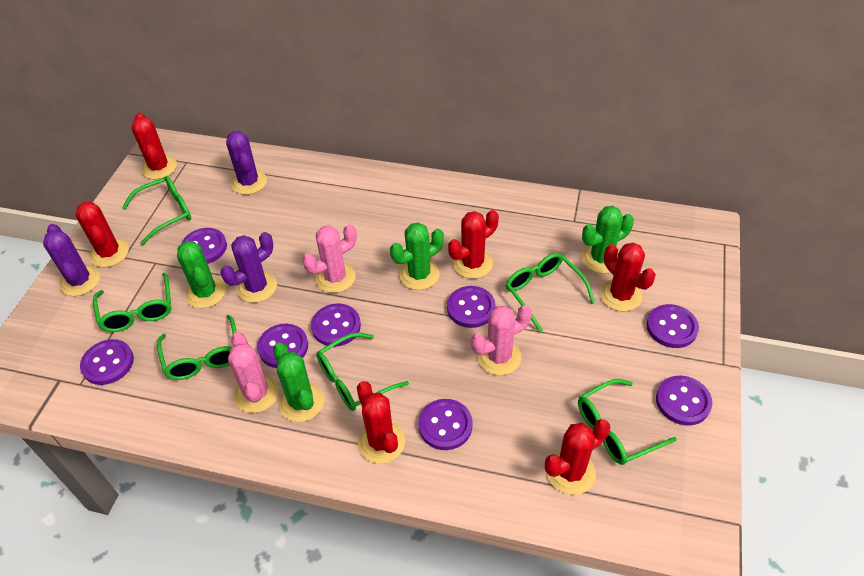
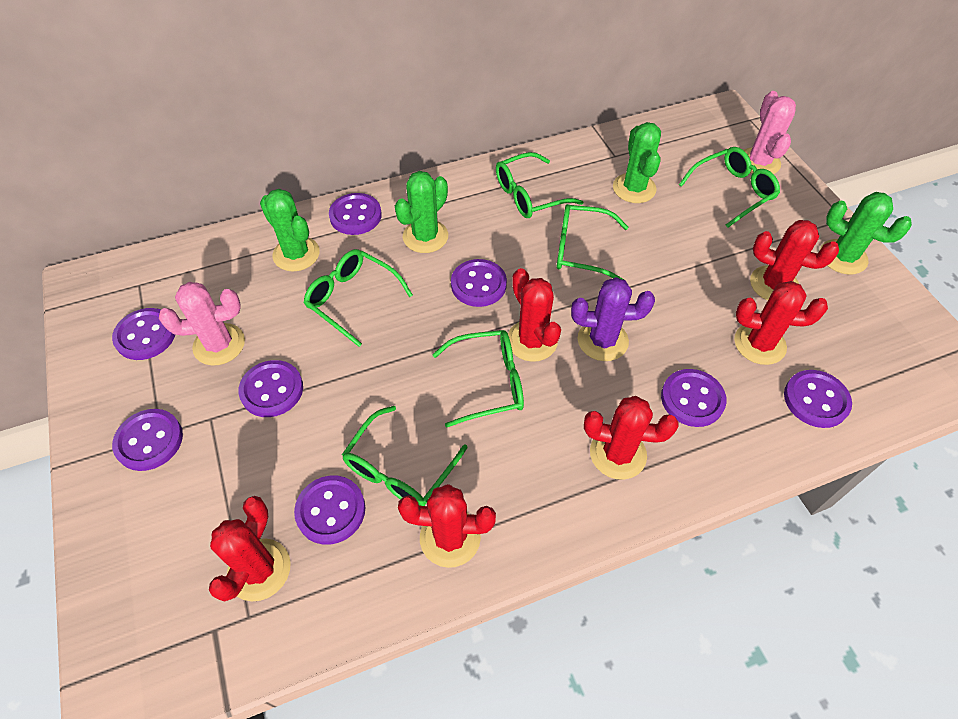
pink cactus: 3 -> 2
purple cactus: 3 -> 1

